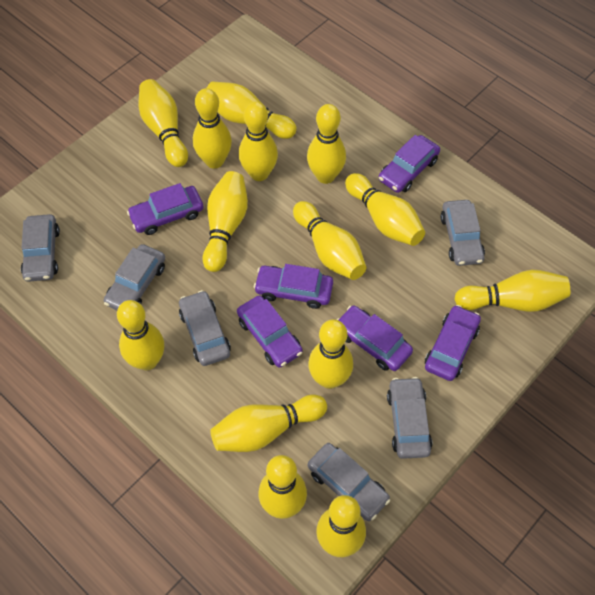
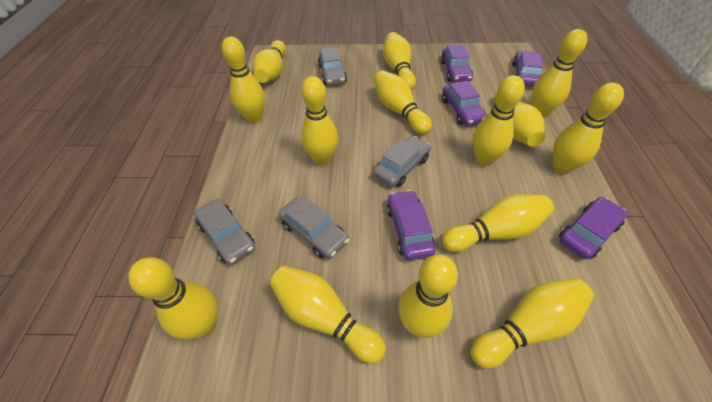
grey car: 6 -> 4
purple car: 6 -> 5

